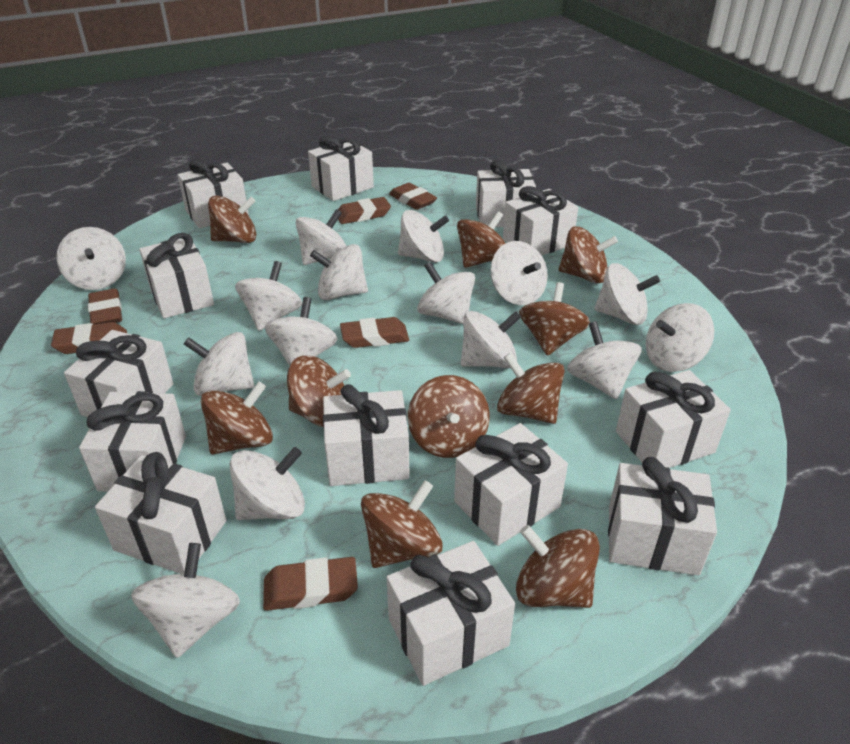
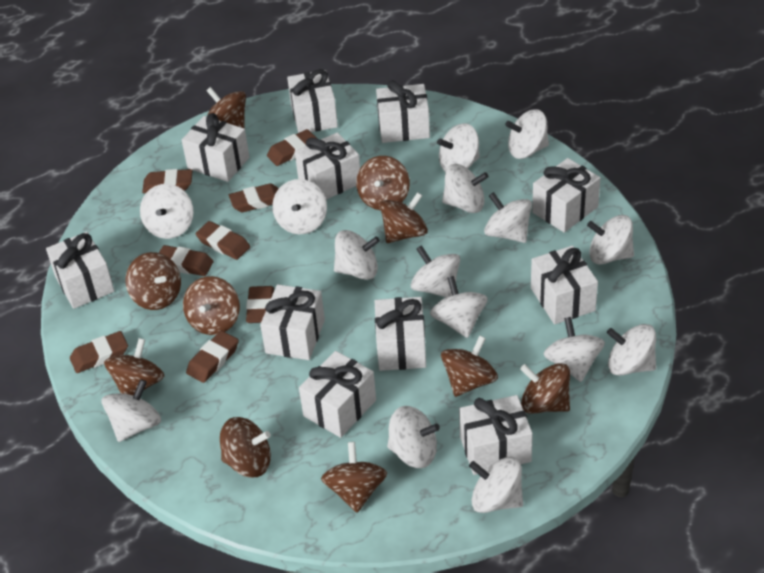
brown eraser: 6 -> 8
white gift: 13 -> 11

